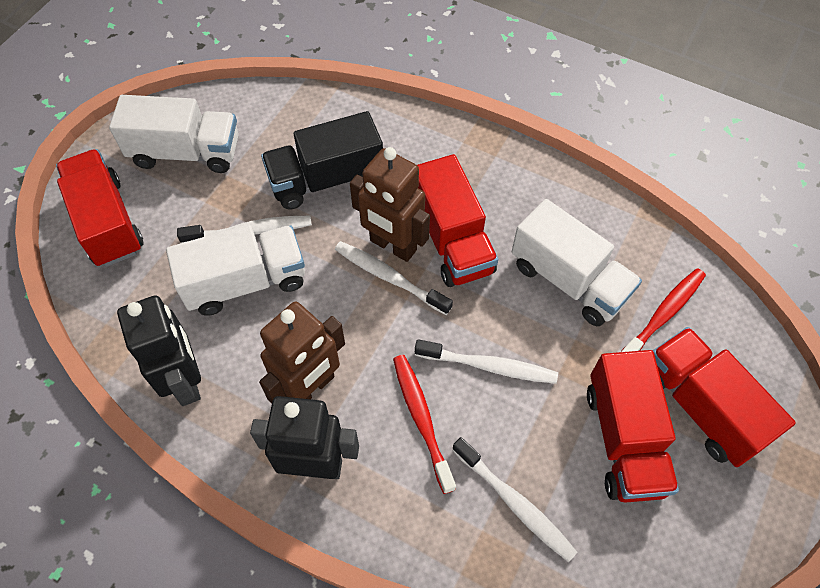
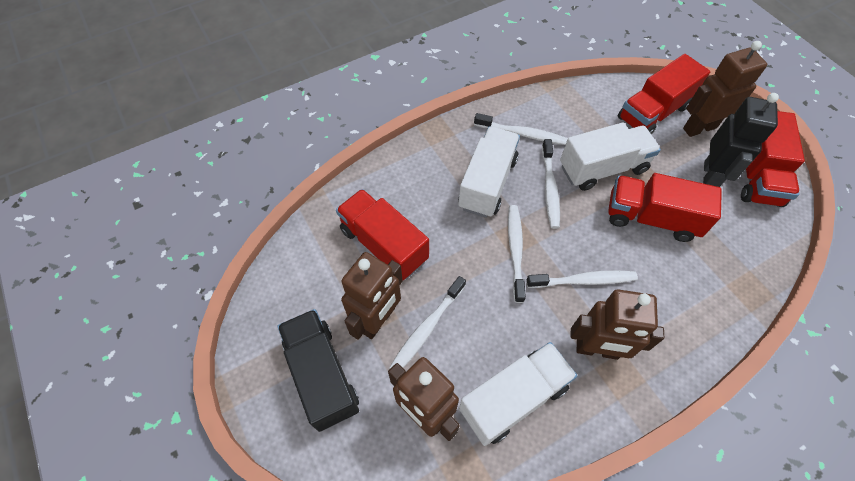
black robot: 2 -> 1
brown robot: 2 -> 4
red toothbrush: 2 -> 0
white toothbrush: 4 -> 5

